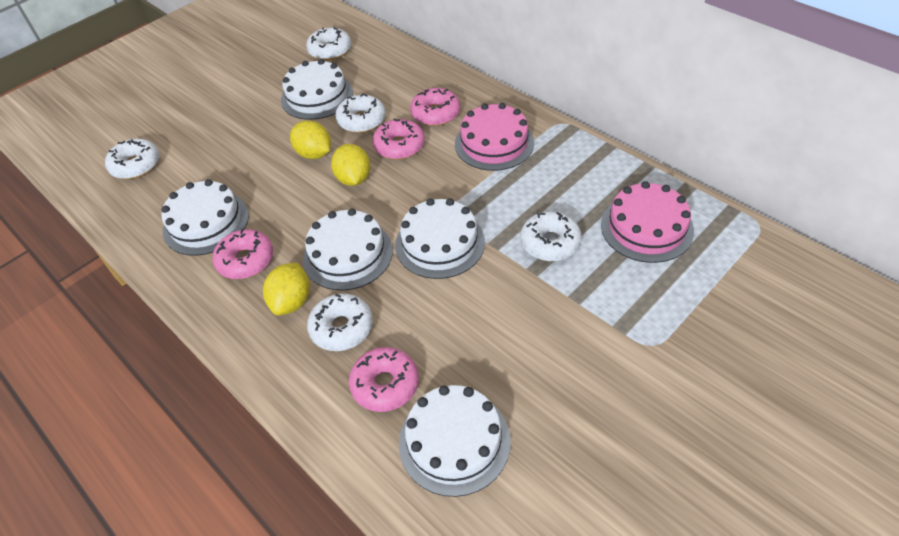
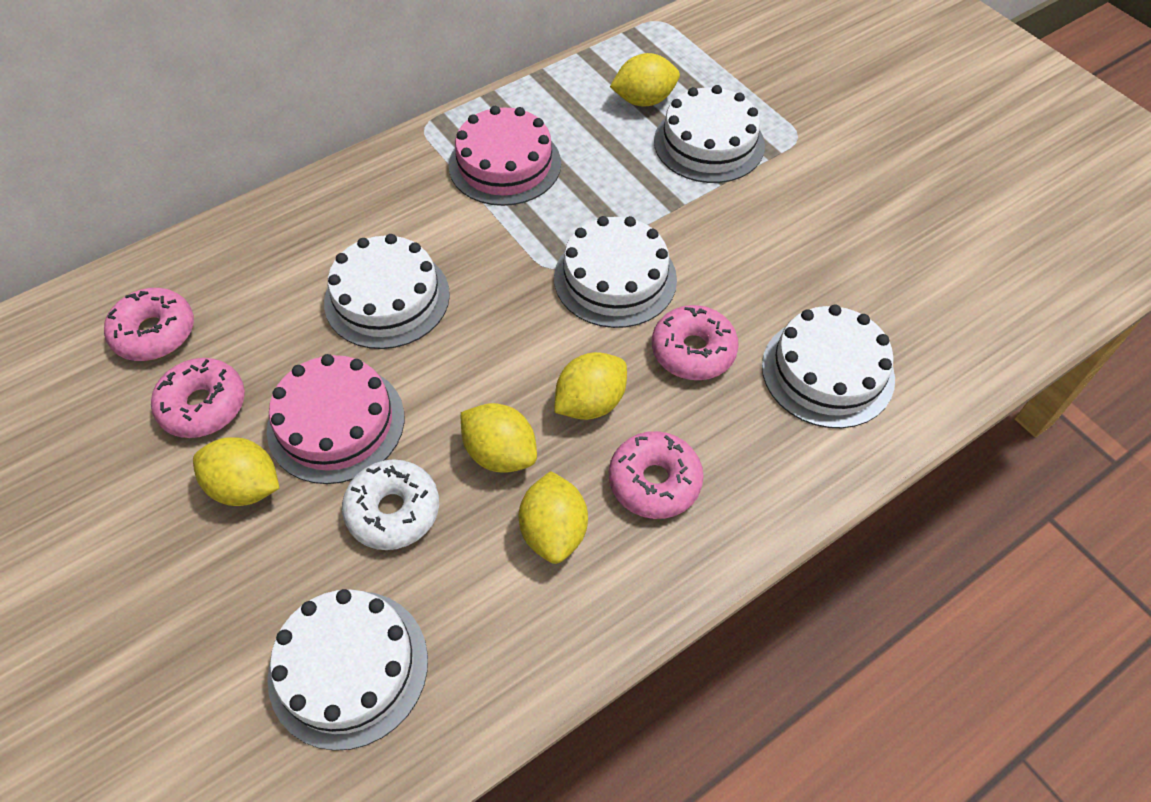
white donut: 5 -> 1
yellow lemon: 3 -> 5

